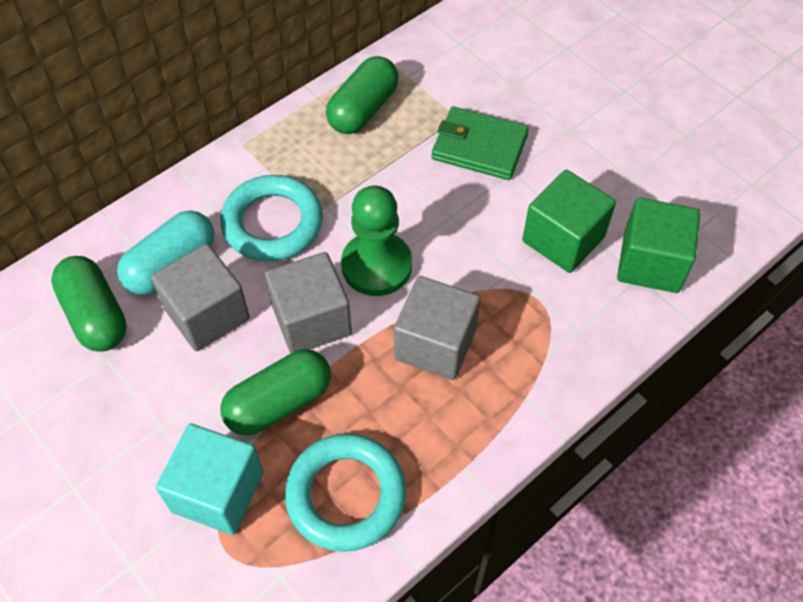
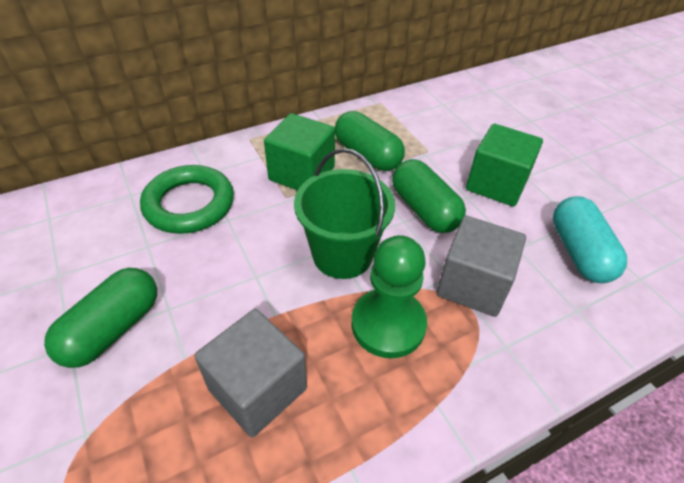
green bucket: 0 -> 1
green ring: 0 -> 1
green wallet: 1 -> 0
grey cube: 3 -> 2
turquoise cube: 1 -> 0
turquoise ring: 2 -> 0

